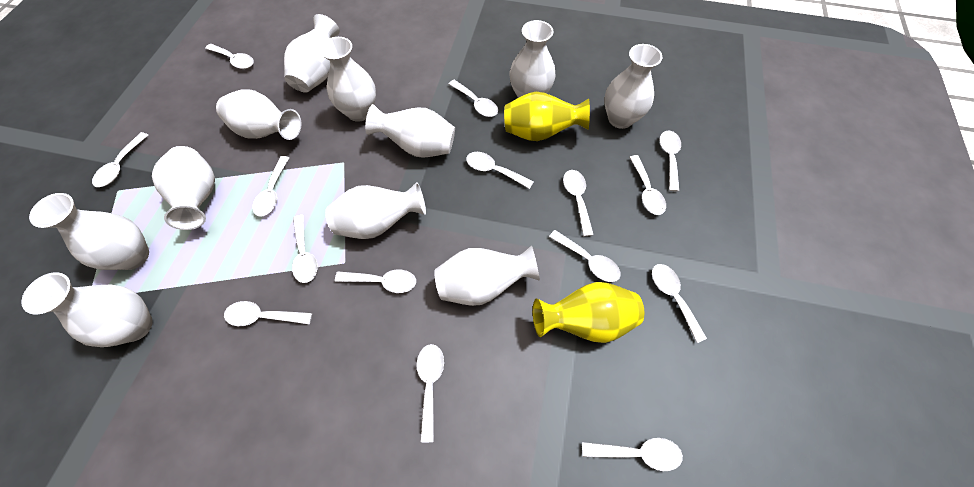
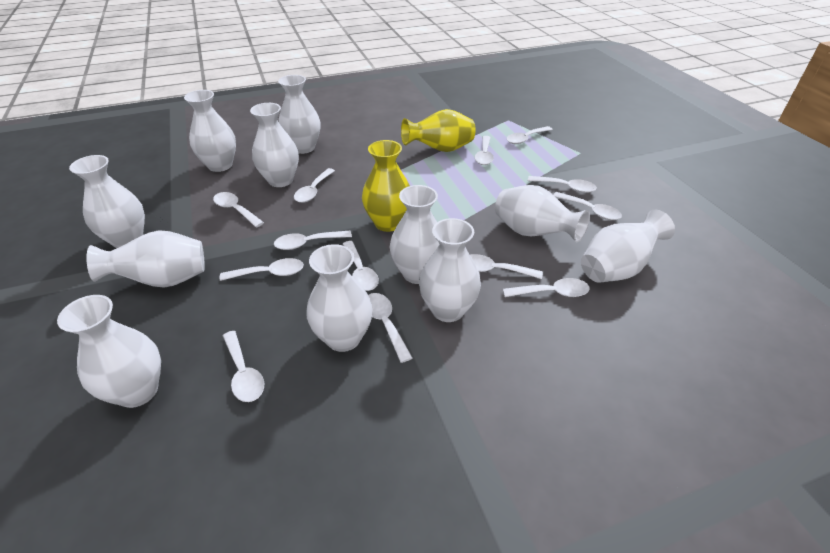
white spoon: 15 -> 13

